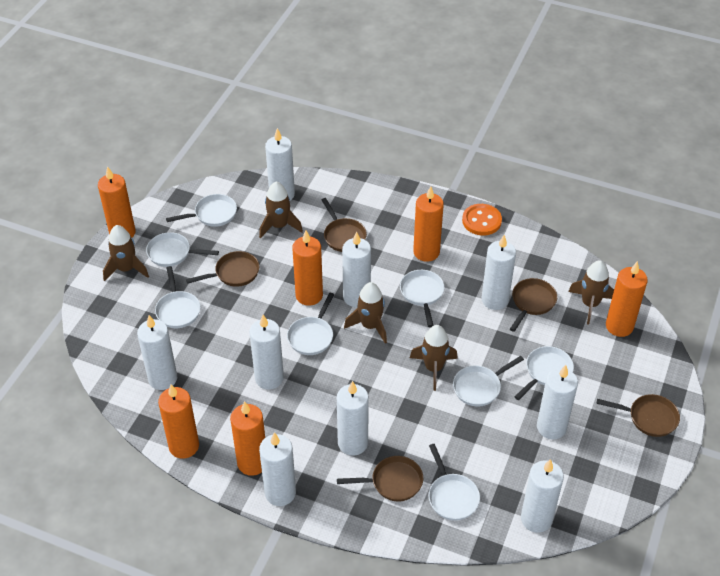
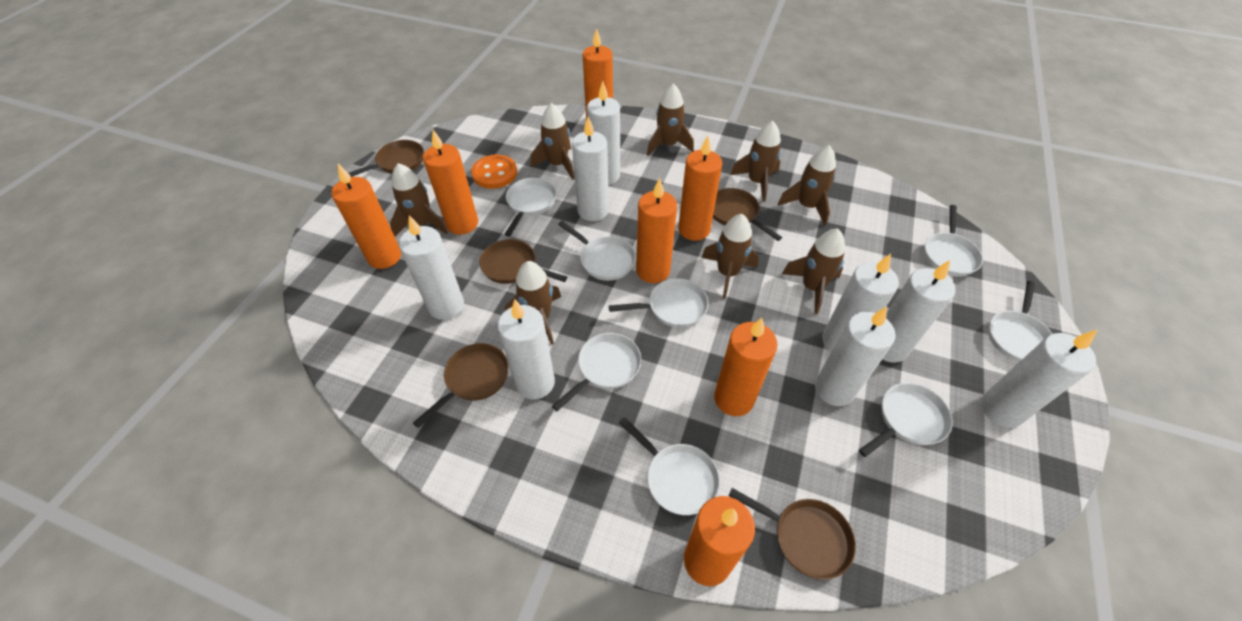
brown rocket: 5 -> 8
orange candle: 6 -> 7
white candle: 9 -> 8

